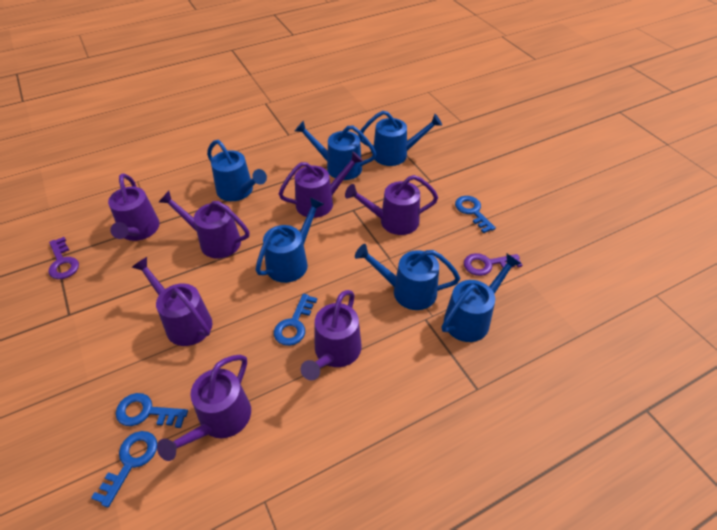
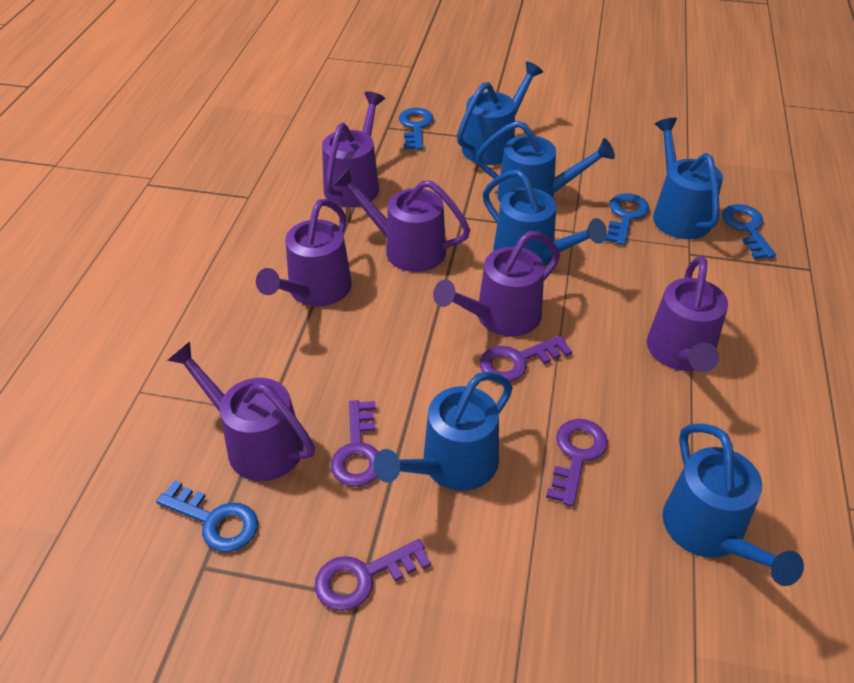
purple key: 2 -> 4
purple watering can: 7 -> 6

